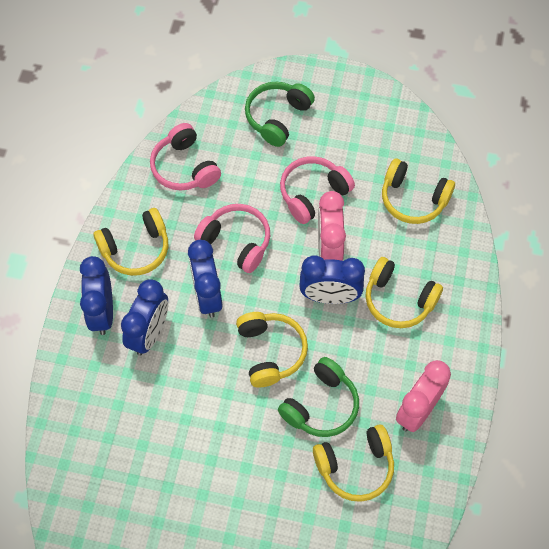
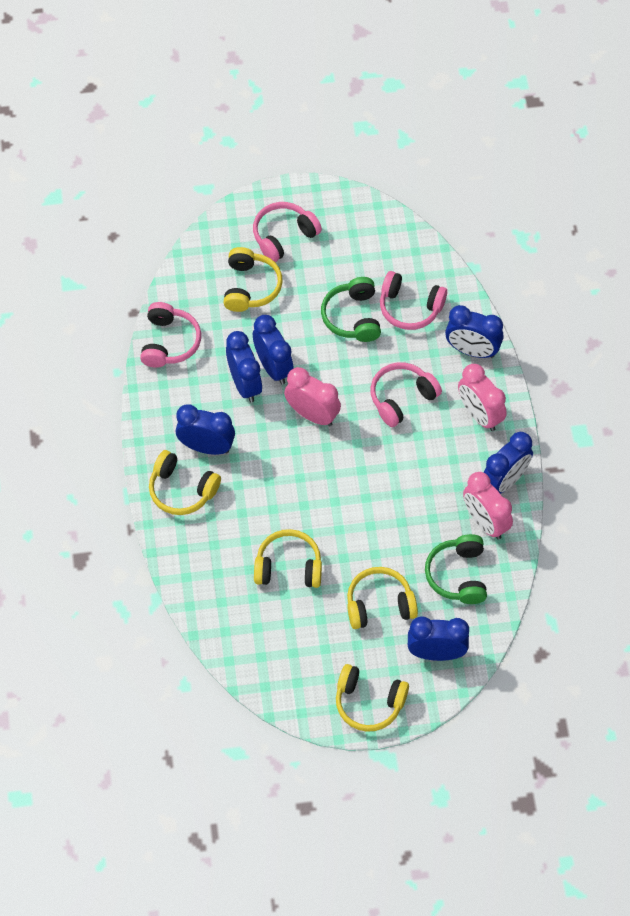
blue clock: 4 -> 6
pink clock: 2 -> 3
pink headphones: 3 -> 4

